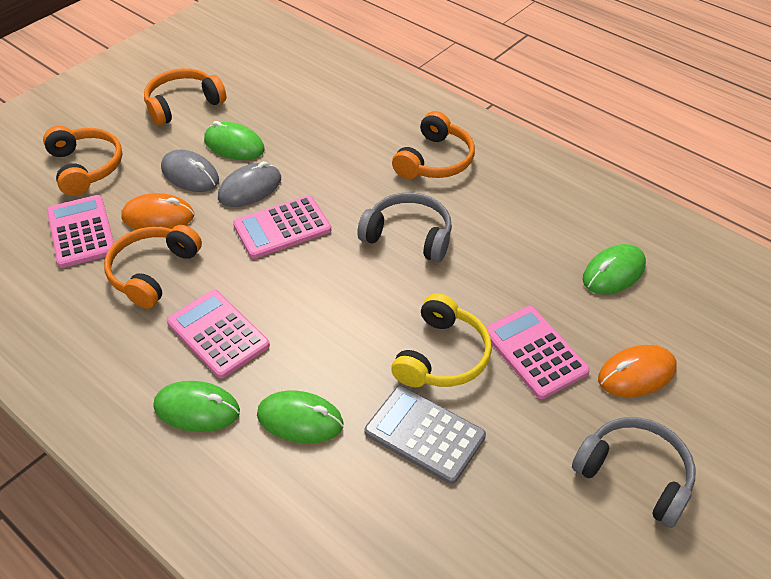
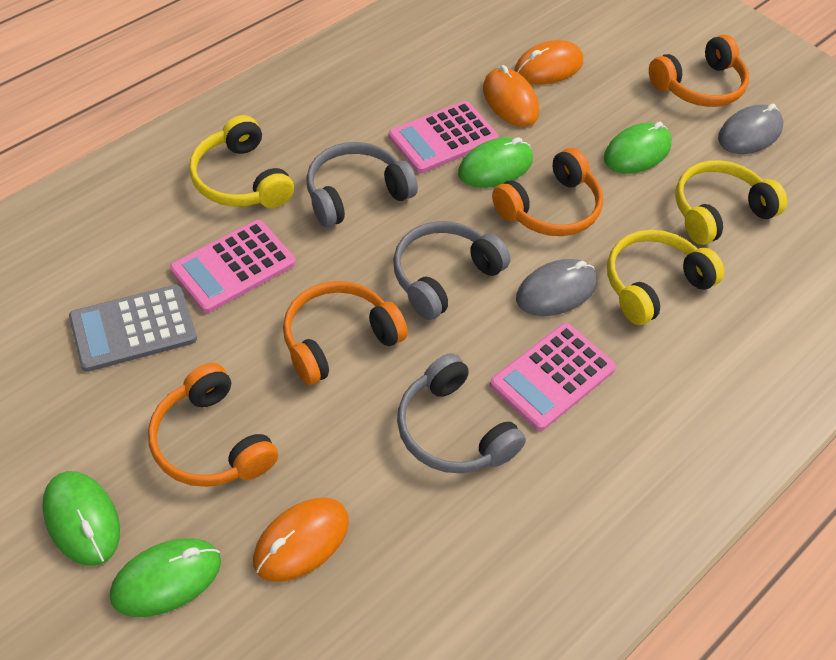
grey headphones: 2 -> 3
orange mouse: 2 -> 3
pink calculator: 4 -> 3
yellow headphones: 1 -> 3

